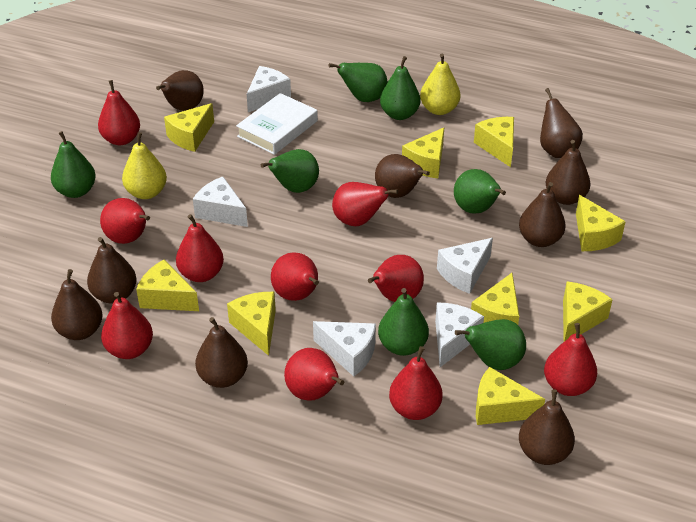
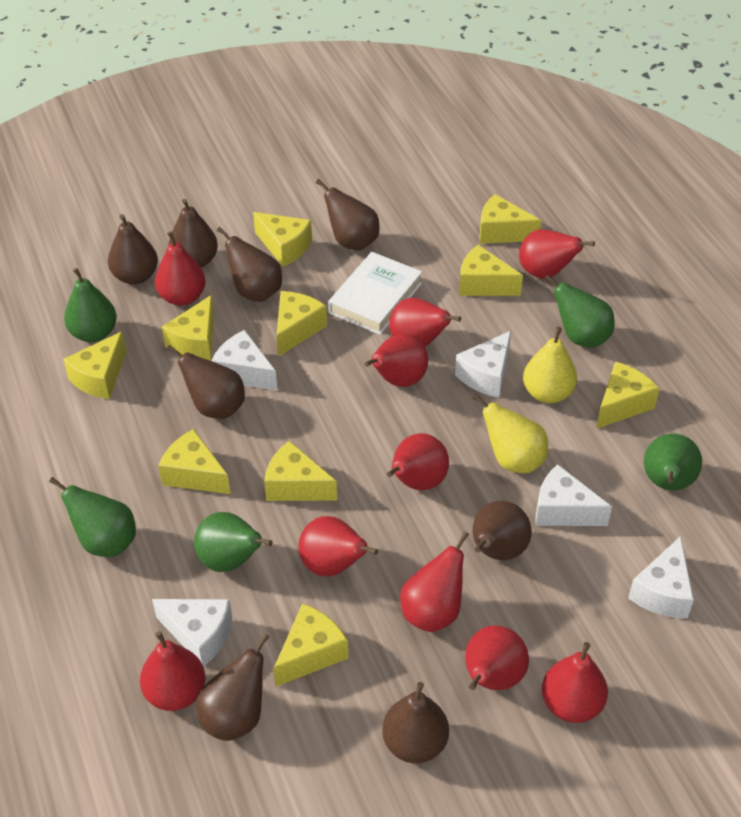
brown pear: 9 -> 8
green pear: 7 -> 5
yellow cheese: 9 -> 10

